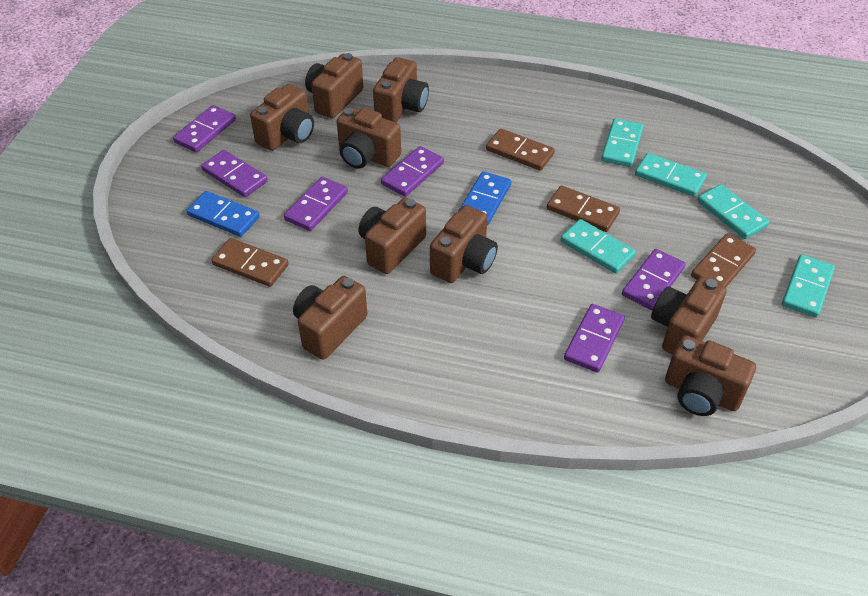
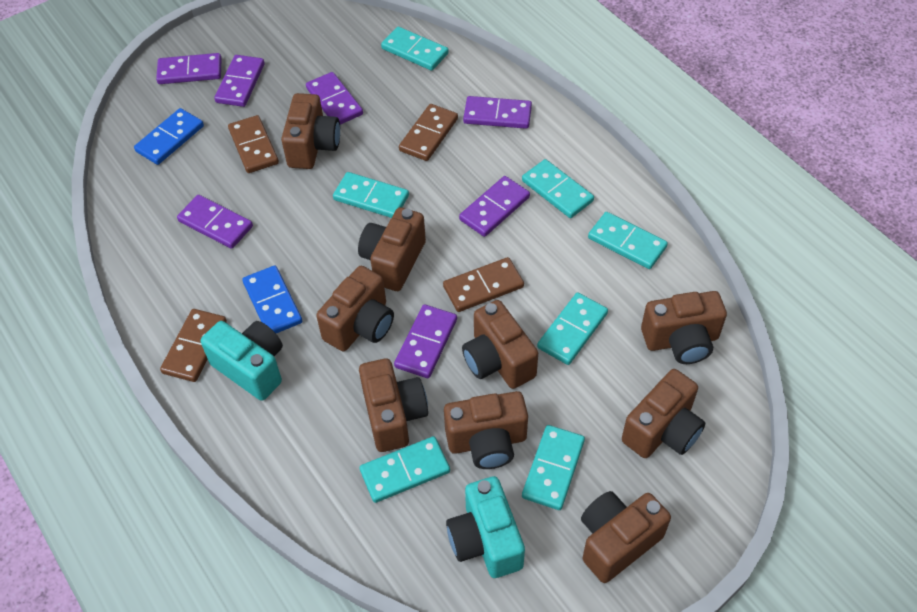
purple domino: 6 -> 7
turquoise camera: 0 -> 2
turquoise domino: 5 -> 7

